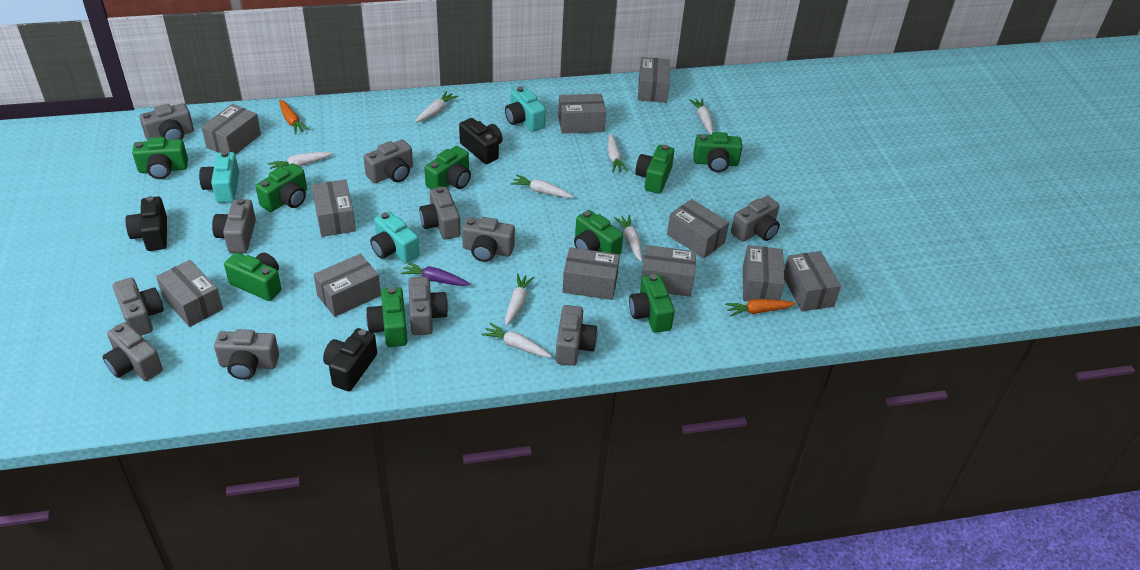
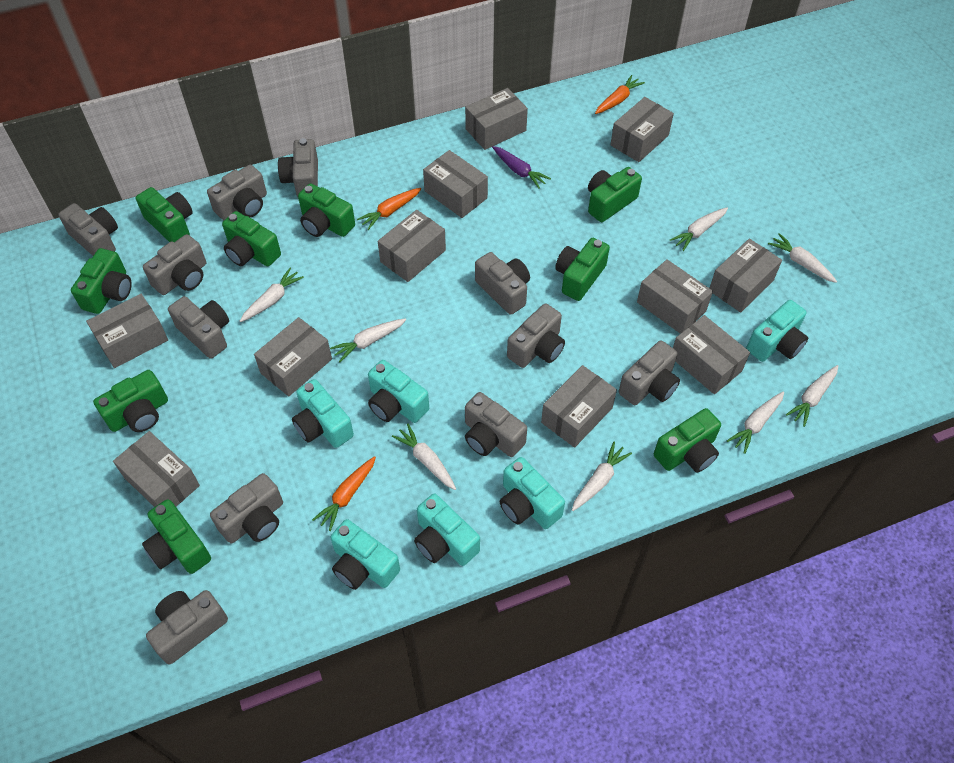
black camera: 3 -> 0
orange carrot: 2 -> 3
turquoise camera: 3 -> 6

